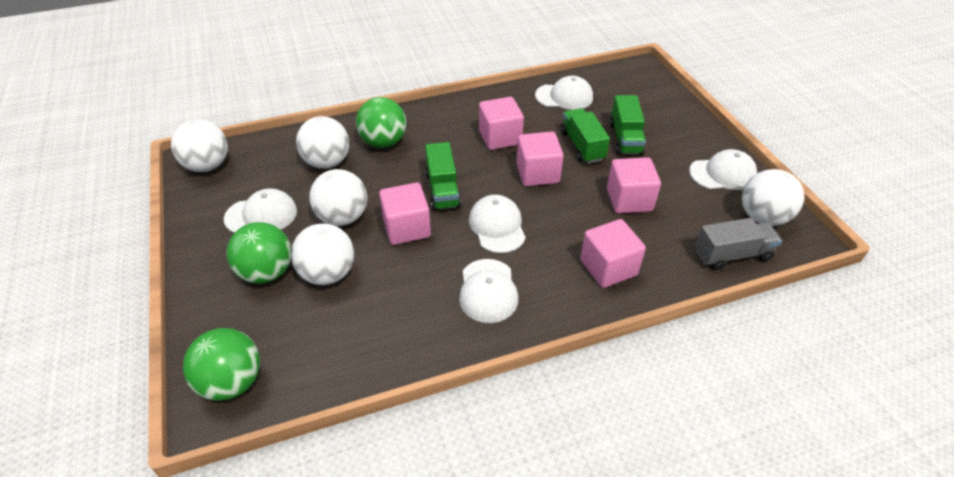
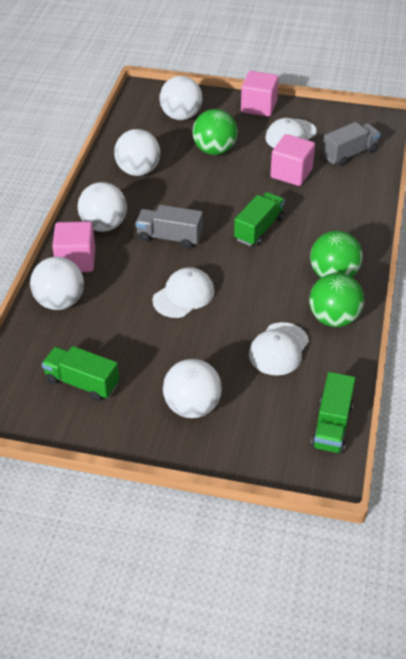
grey truck: 1 -> 2
pink cube: 5 -> 3
white cap: 5 -> 3

